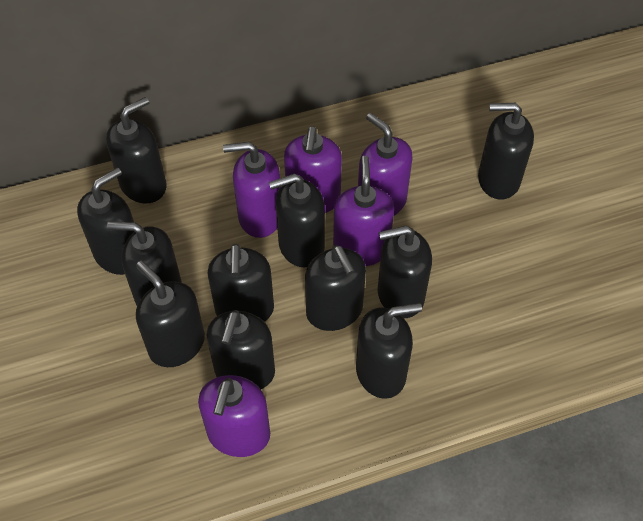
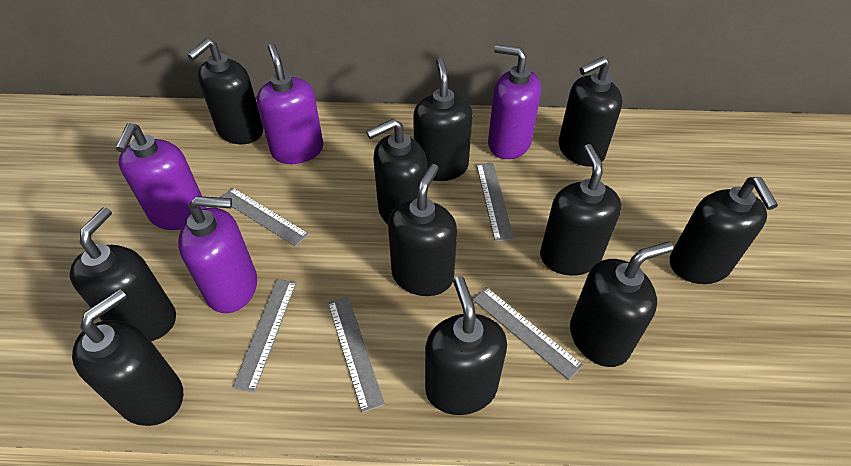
grey ruler: 0 -> 5
purple soap dispenser: 5 -> 4

